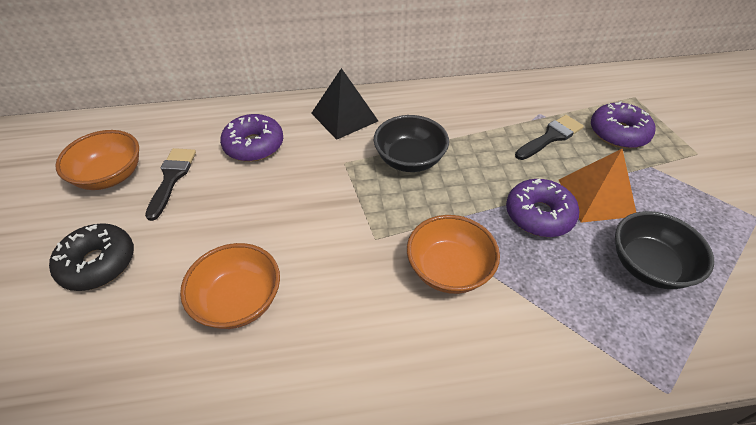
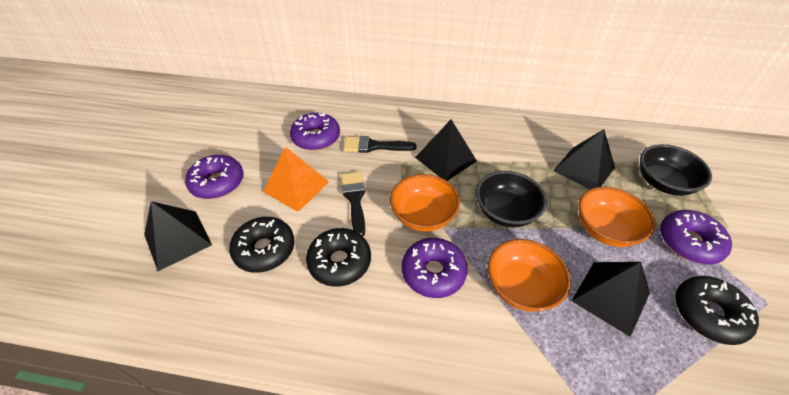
black donut: 1 -> 3
black pyramid: 1 -> 4
purple donut: 3 -> 4

